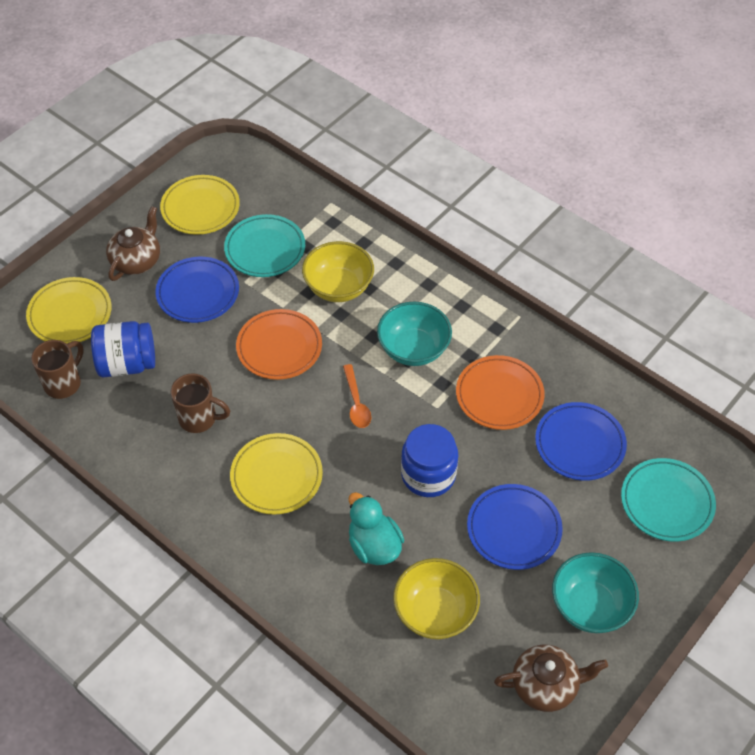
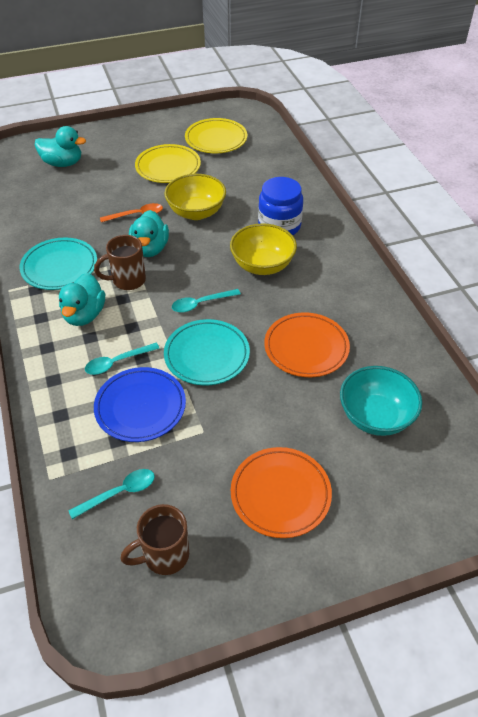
blue jar: 2 -> 1
blue plate: 3 -> 1
brown teapot: 2 -> 0
turquoise bowl: 2 -> 1
turquoise duck: 1 -> 3
turquoise spoon: 0 -> 3
yellow plate: 3 -> 2

